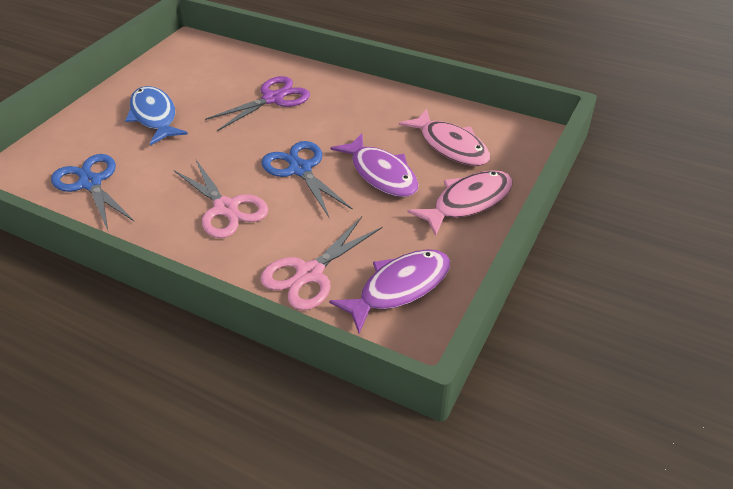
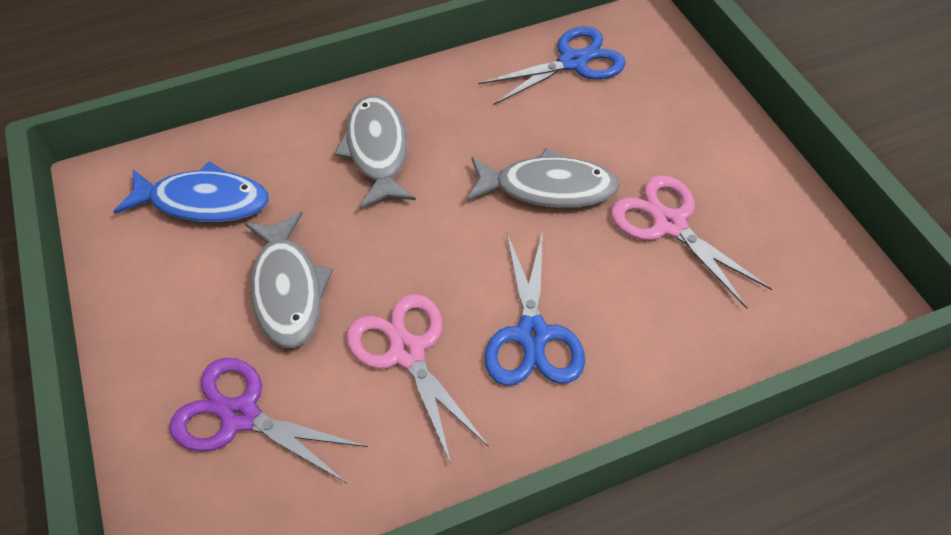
grey fish: 0 -> 3
pink fish: 2 -> 0
purple fish: 2 -> 0

